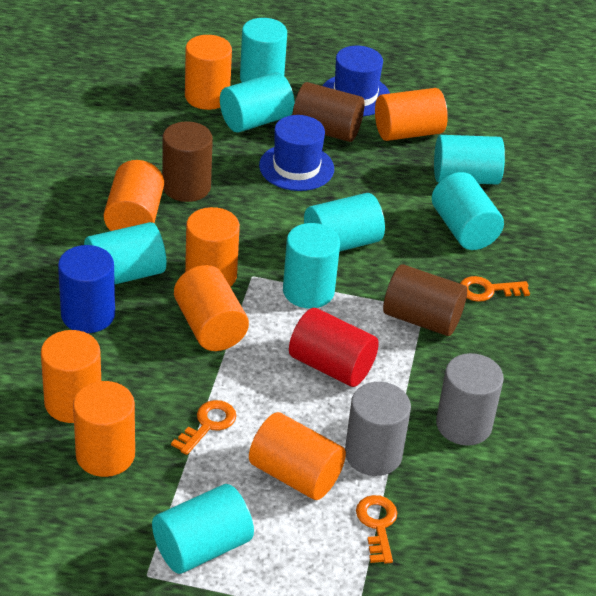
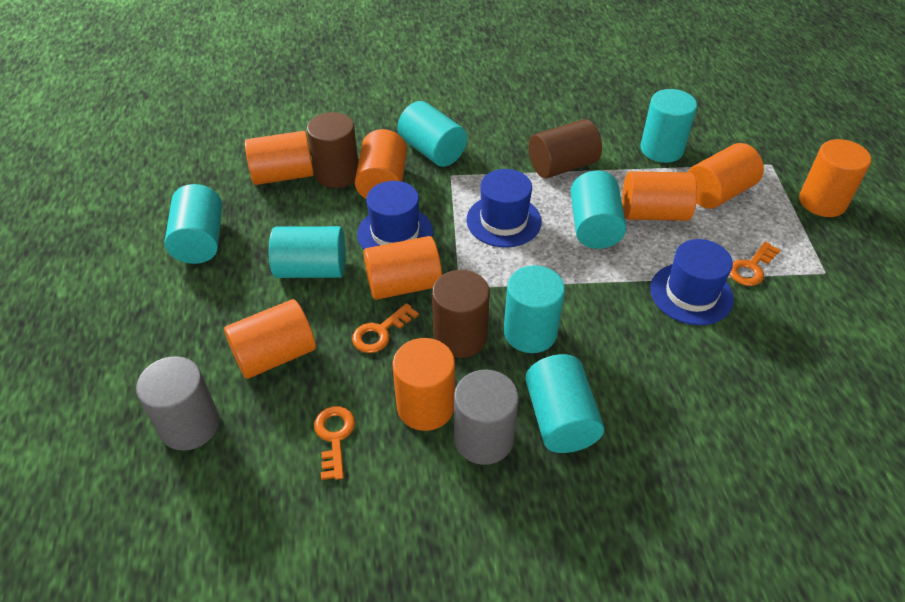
blue cylinder: 1 -> 0
blue hat: 2 -> 3
red cylinder: 1 -> 0
turquoise cylinder: 8 -> 7

